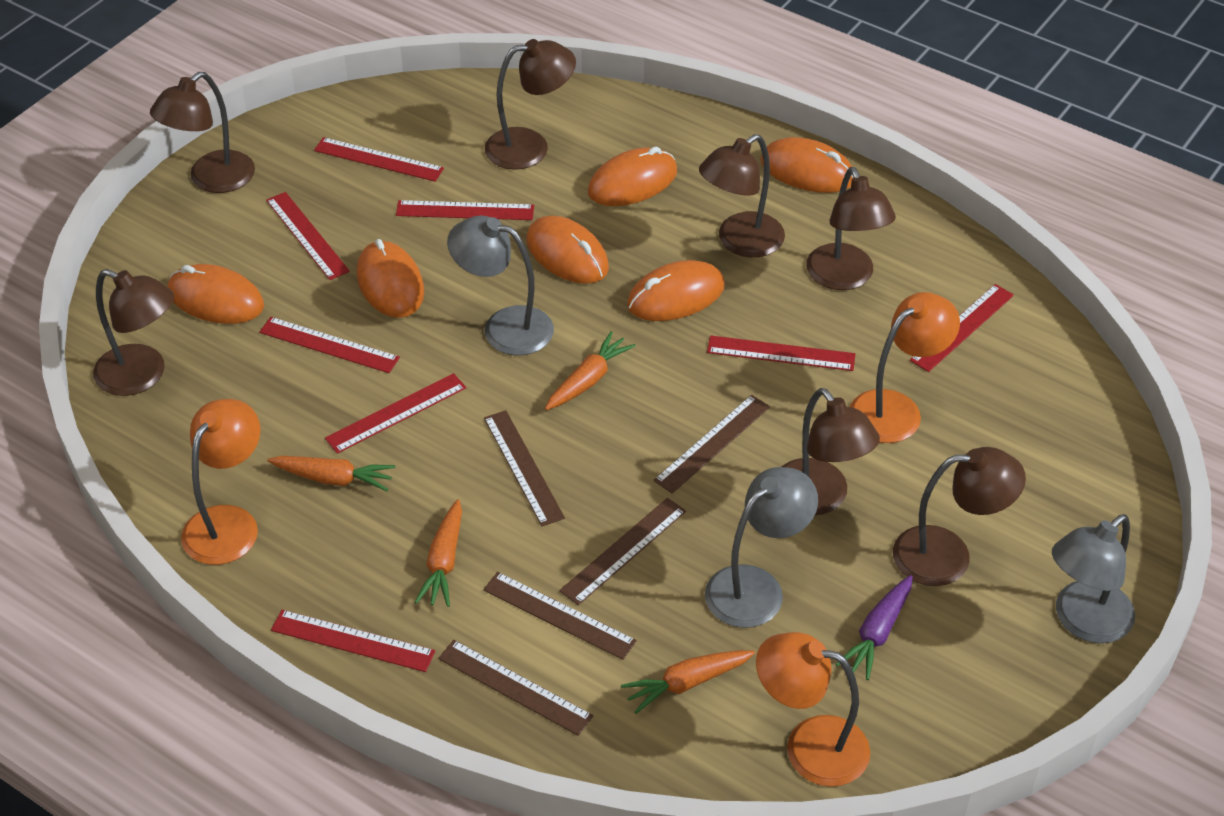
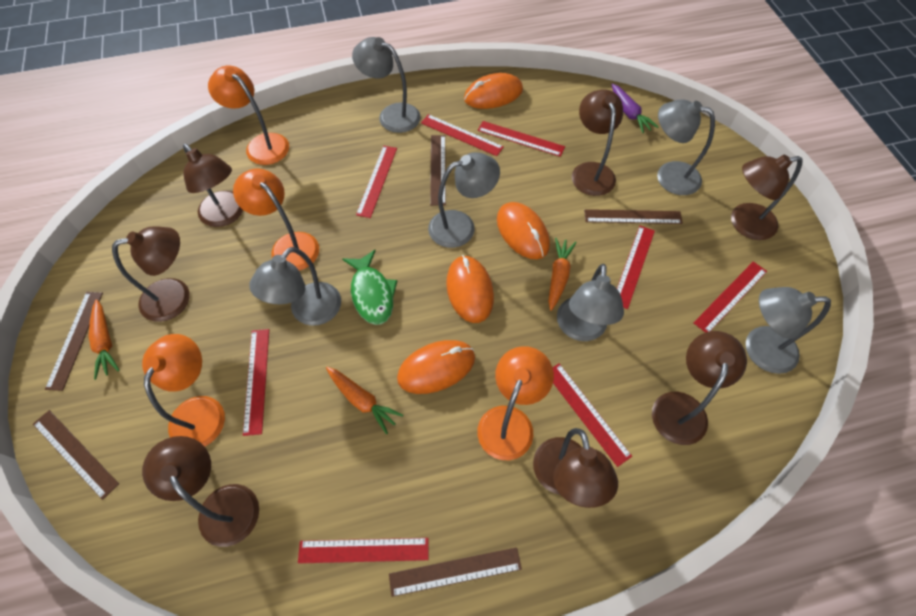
green fish: 0 -> 1
grey lamp: 3 -> 6
orange carrot: 4 -> 3
orange lamp: 3 -> 4
orange mouse: 6 -> 4

